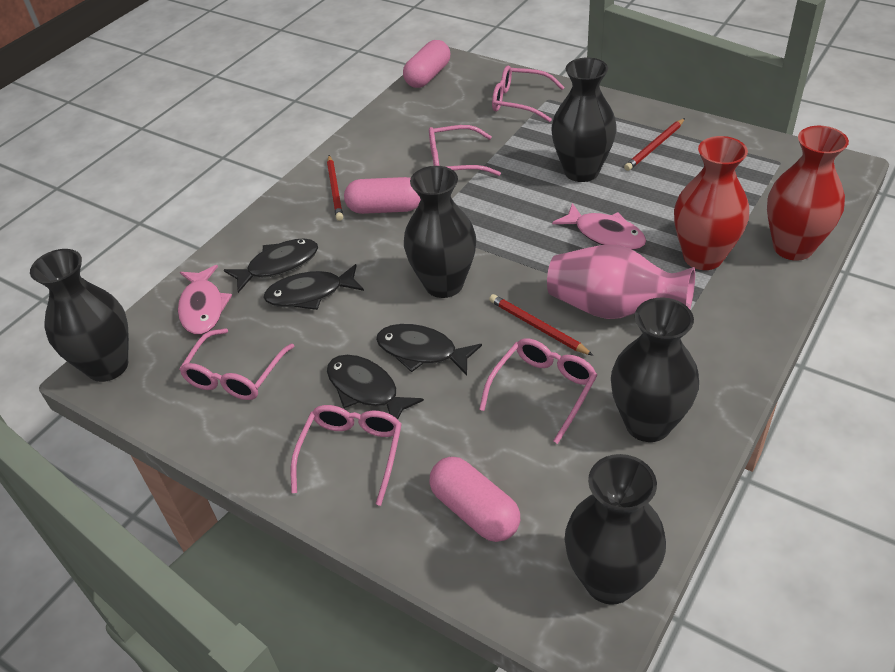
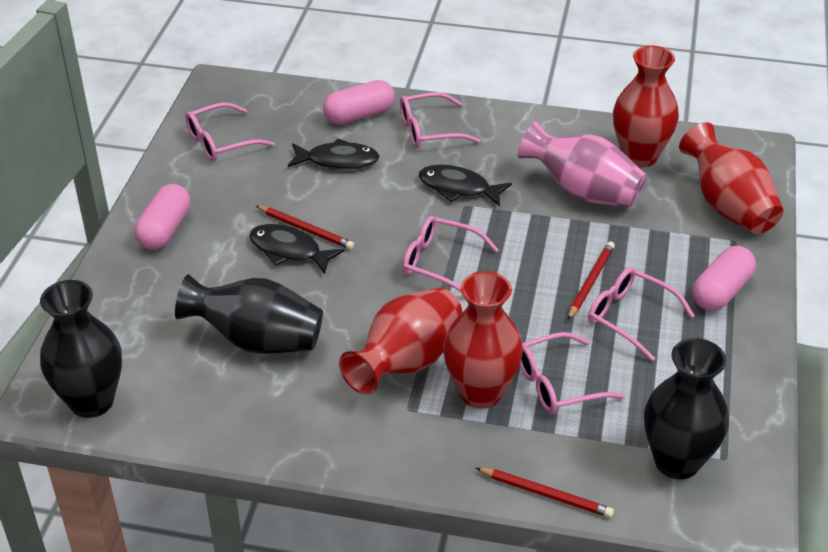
black fish: 4 -> 3
black vase: 5 -> 3
pink fish: 2 -> 0
red vase: 2 -> 4

